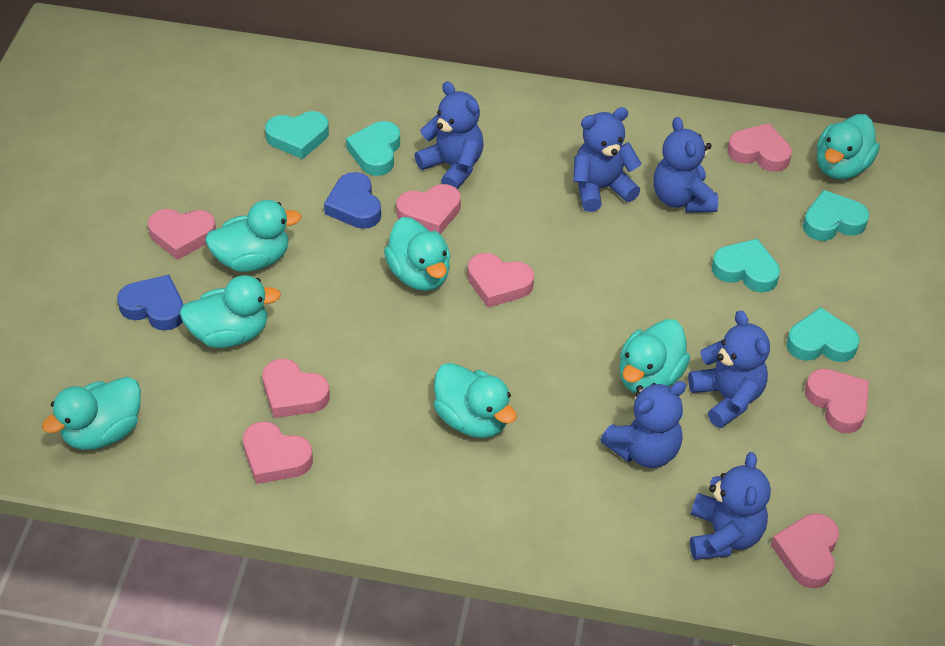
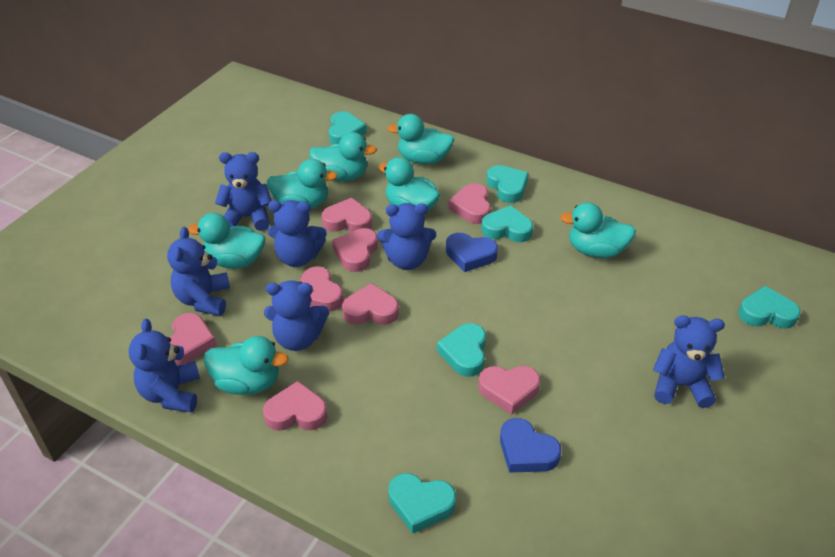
blue teddy bear: 6 -> 7
turquoise heart: 5 -> 6

